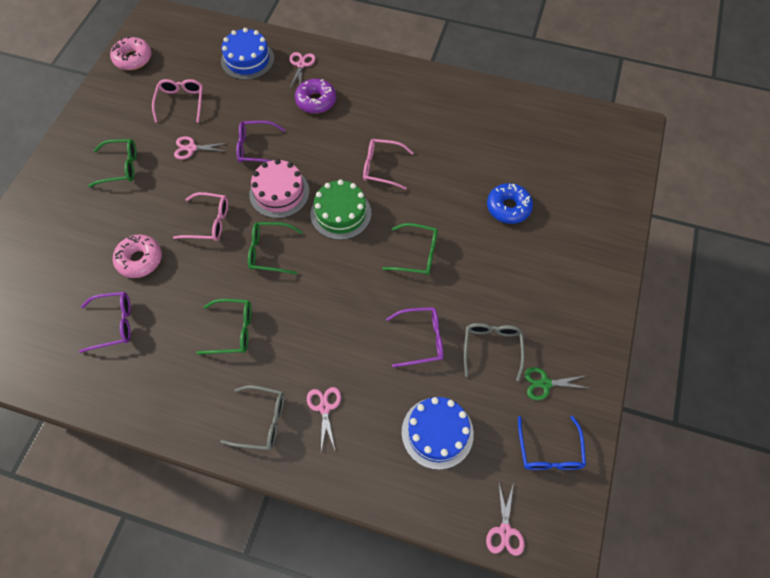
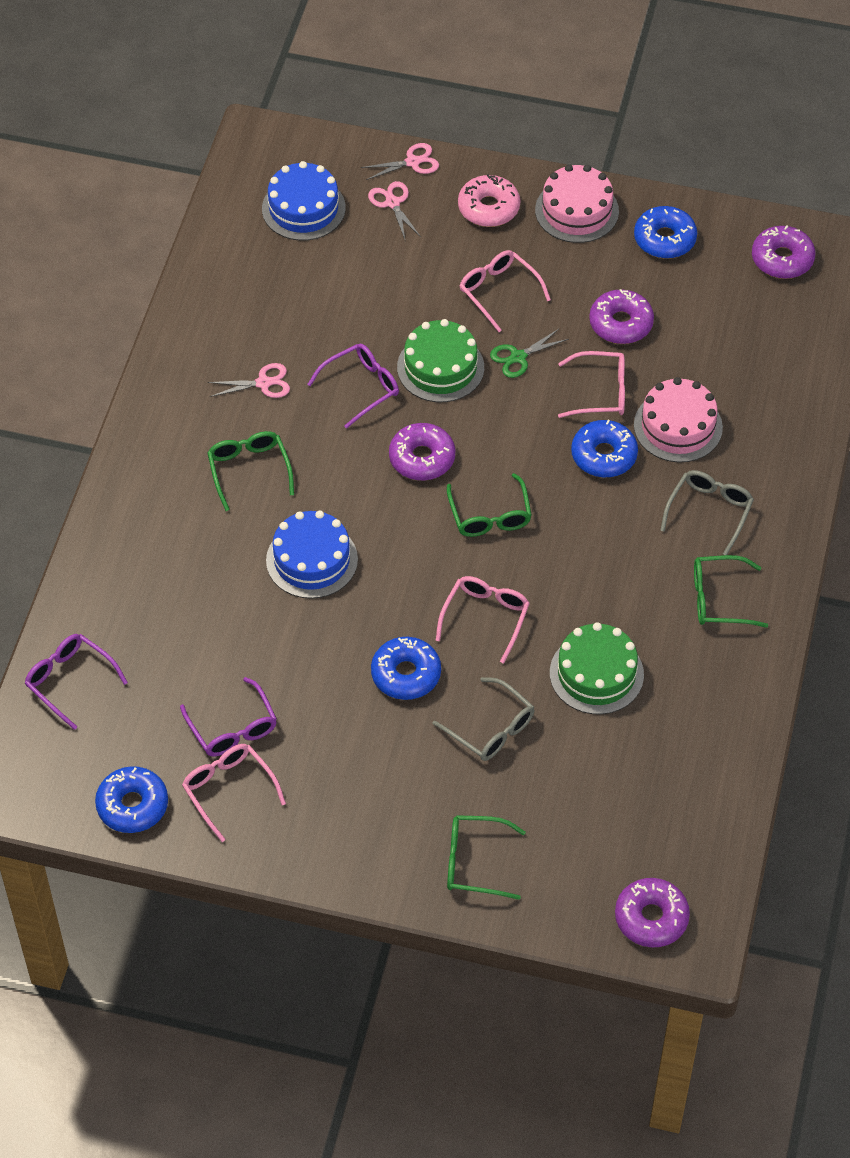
blue donut: 1 -> 4
blue glasses: 1 -> 0
green cake: 1 -> 2
pink cake: 1 -> 2
pink donut: 2 -> 1
pink glasses: 3 -> 4
pink scissors: 4 -> 3
purple donut: 1 -> 4

